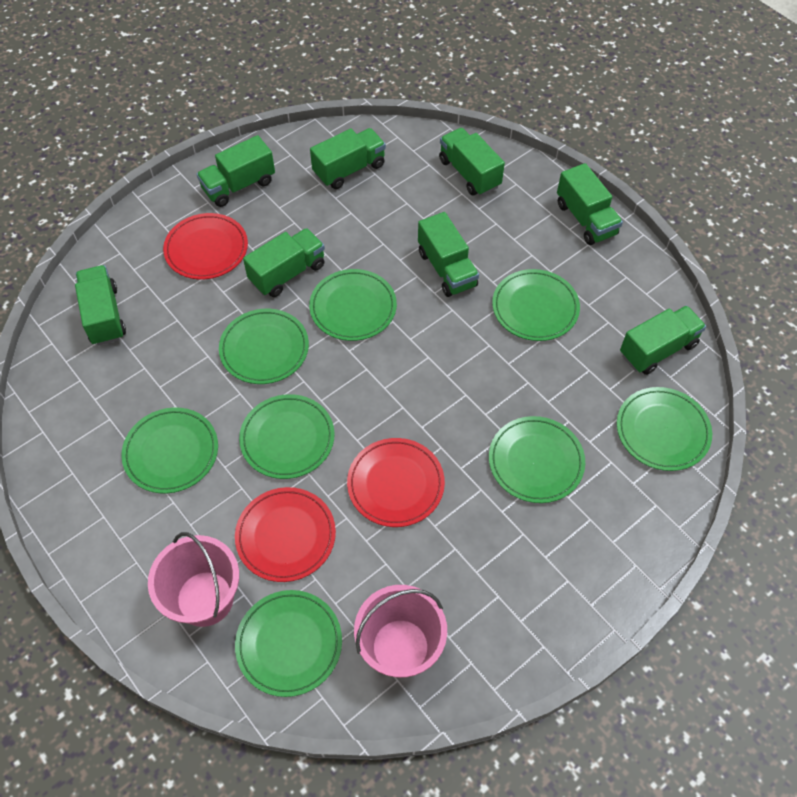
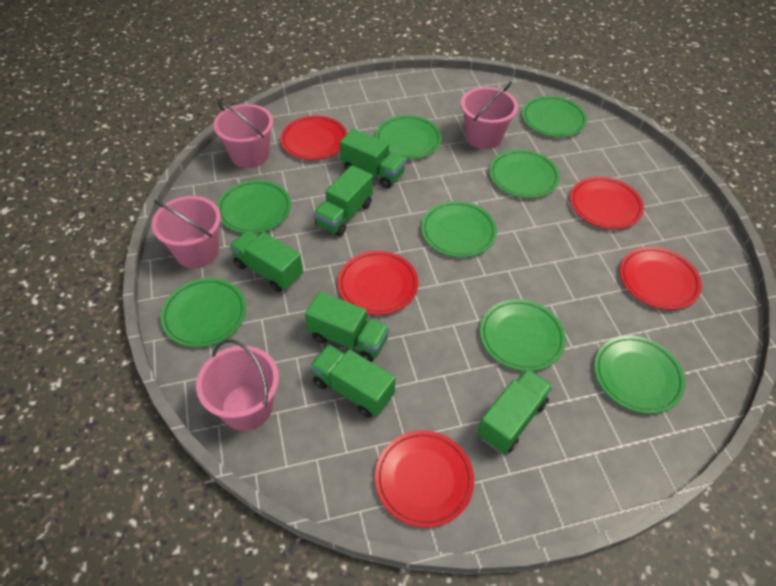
green truck: 8 -> 6
pink bucket: 2 -> 4
red plate: 3 -> 5

